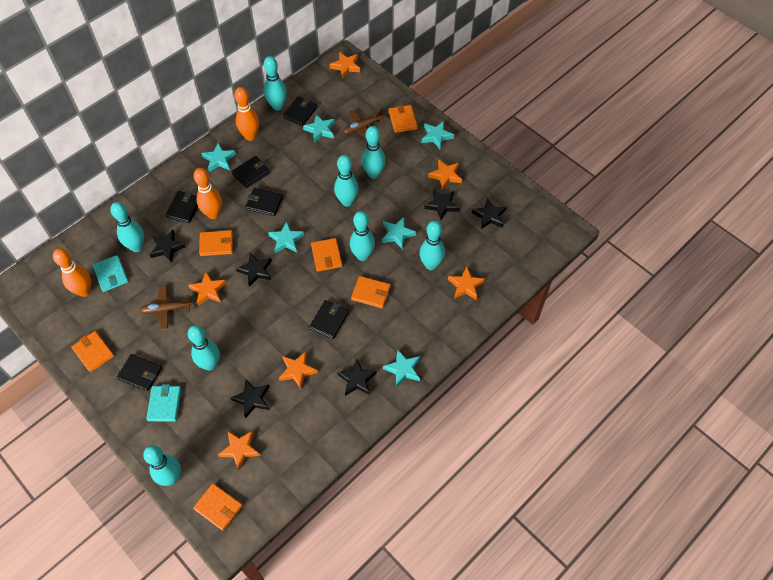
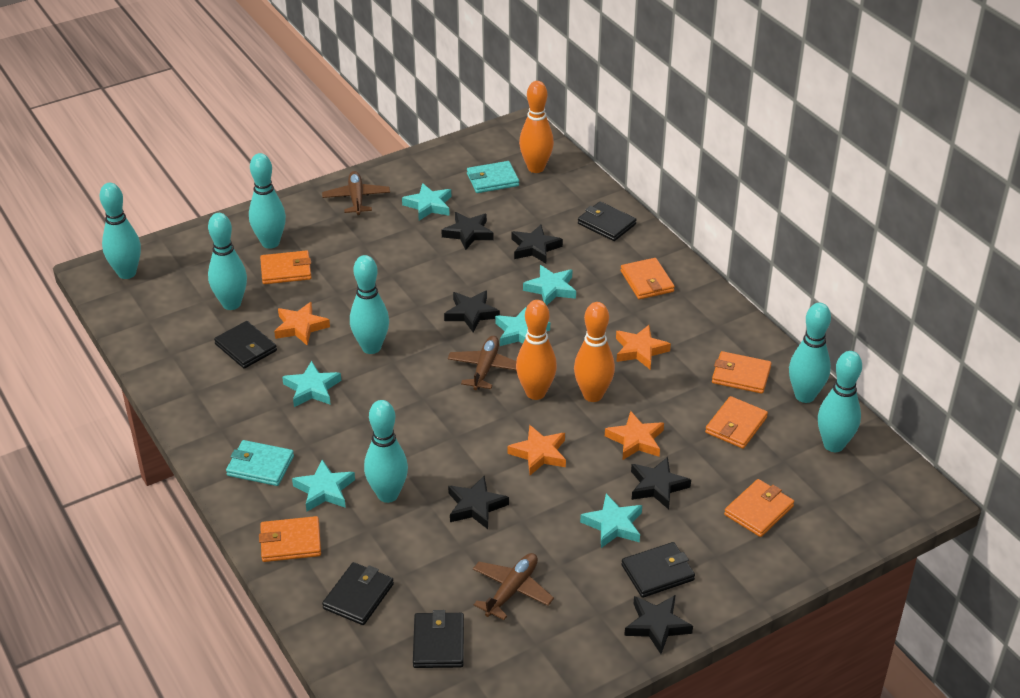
black wallet: 6 -> 5
brown plane: 2 -> 3
orange star: 6 -> 4
turquoise bowling pin: 8 -> 7

